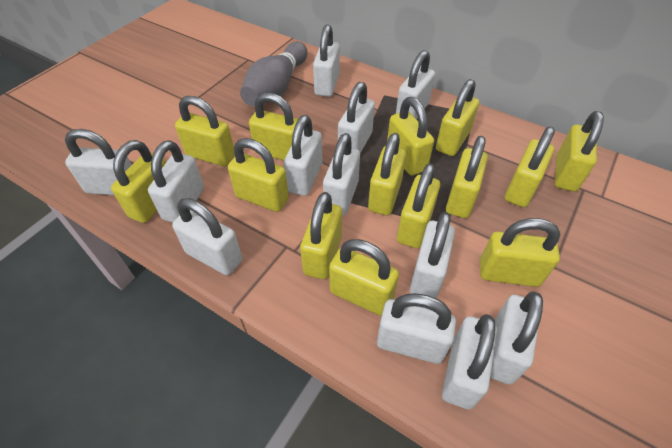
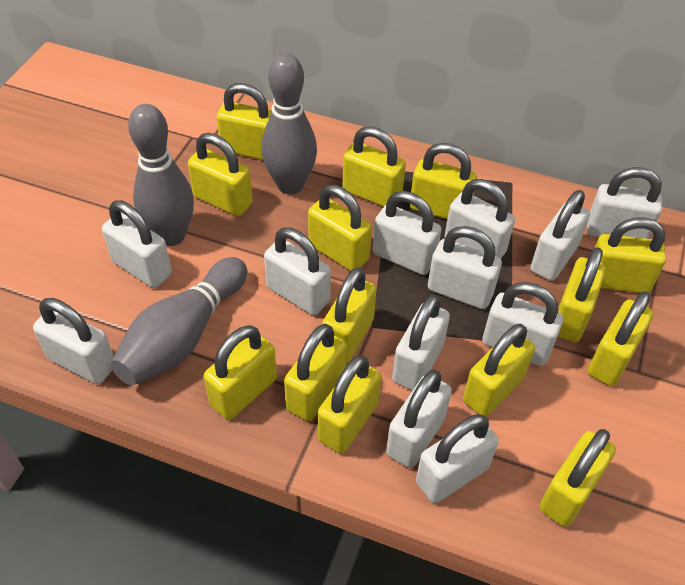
grey bowling pin: 1 -> 3

